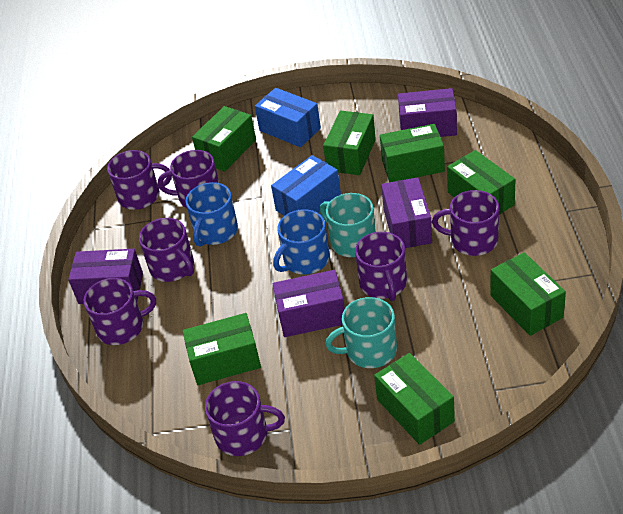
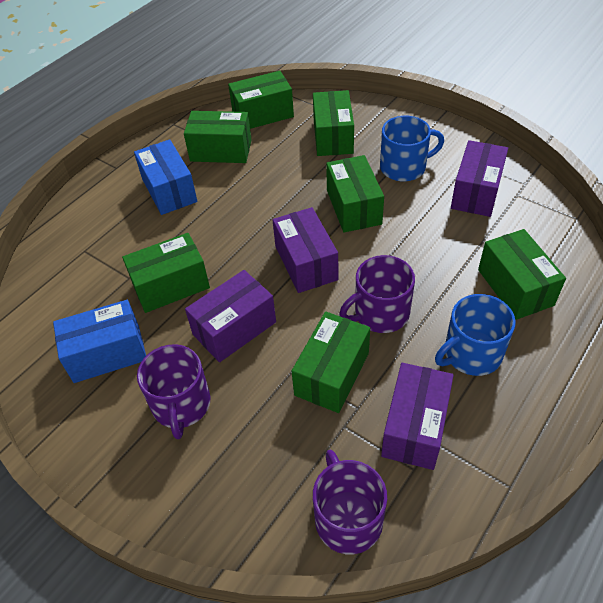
purple mug: 7 -> 3
turquoise mug: 2 -> 0

